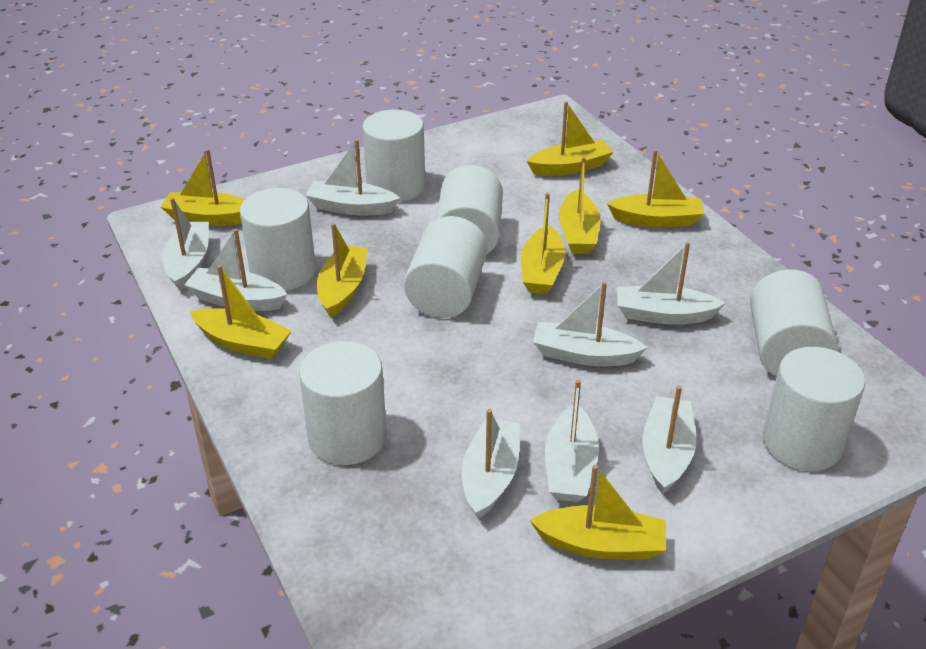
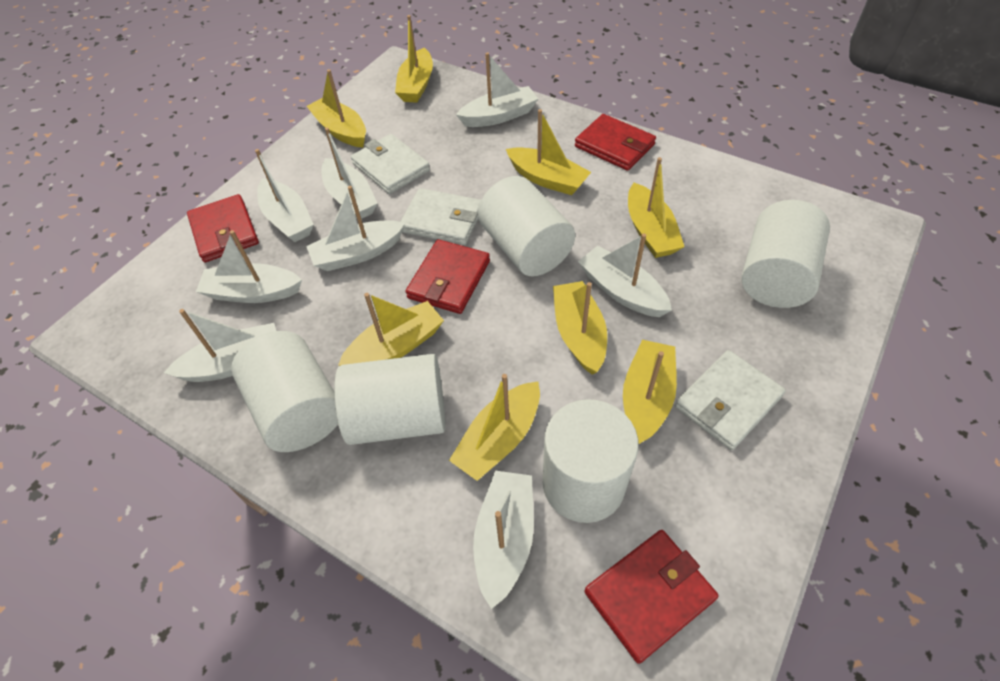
red wallet: 0 -> 4
white cylinder: 7 -> 5
white wallet: 0 -> 3

